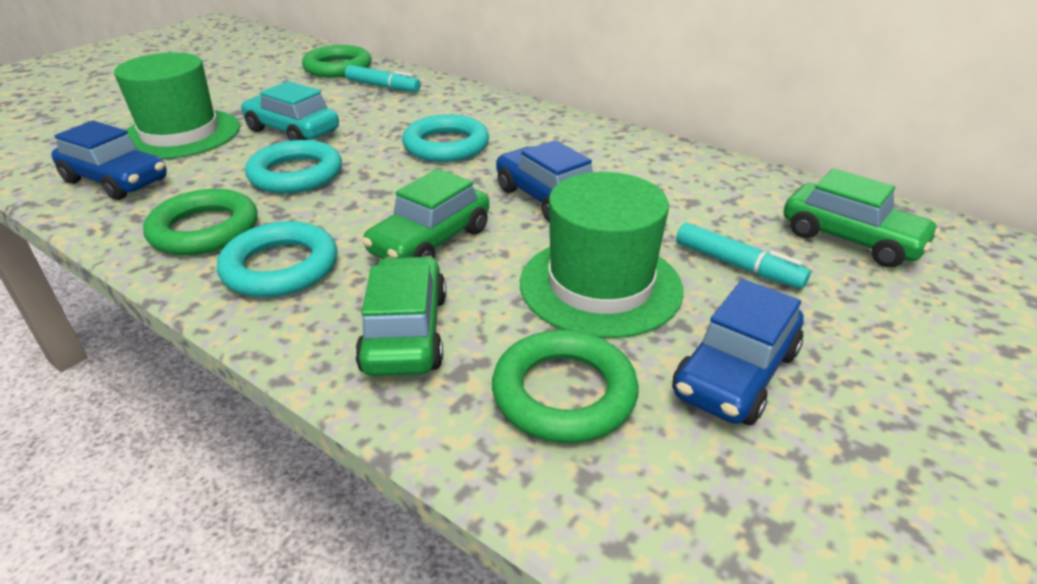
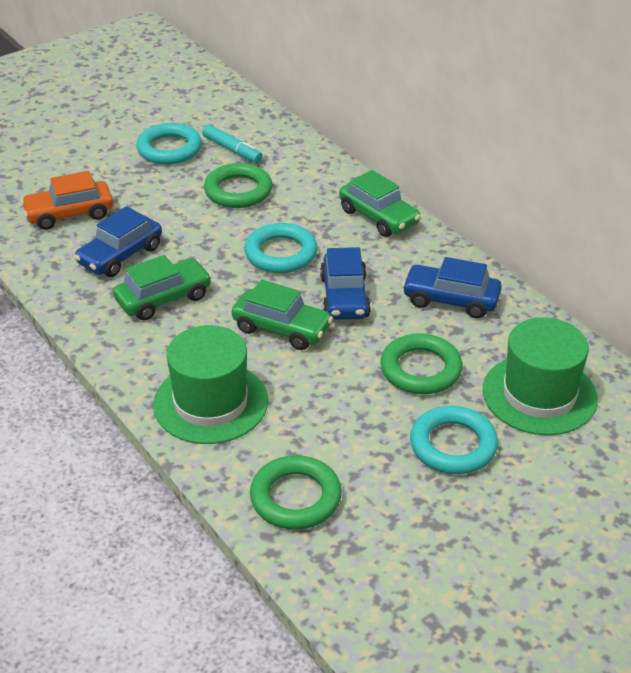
orange car: 0 -> 1
turquoise car: 1 -> 0
turquoise marker: 2 -> 1

